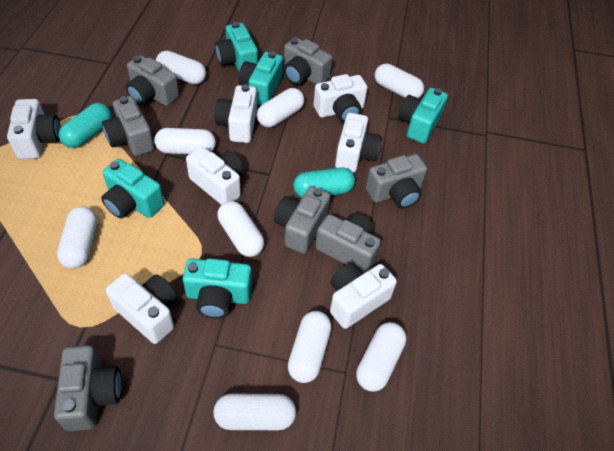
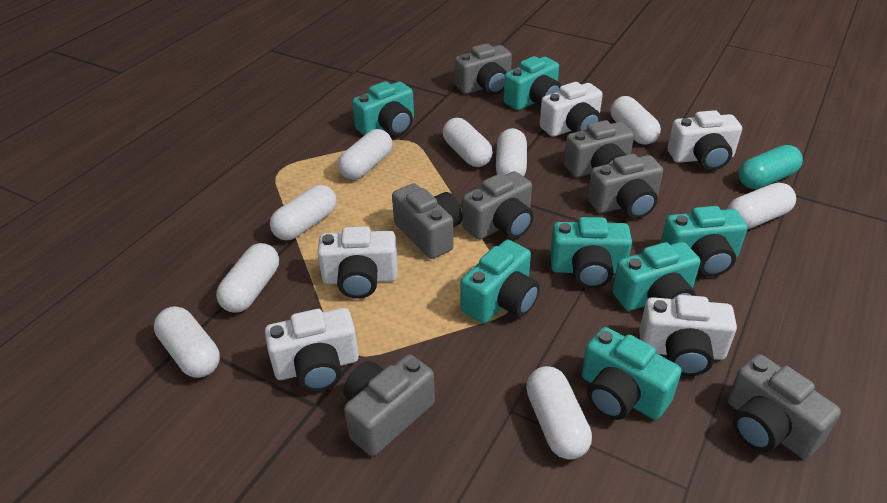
turquoise camera: 5 -> 7
turquoise capsule: 2 -> 1
white camera: 7 -> 5

